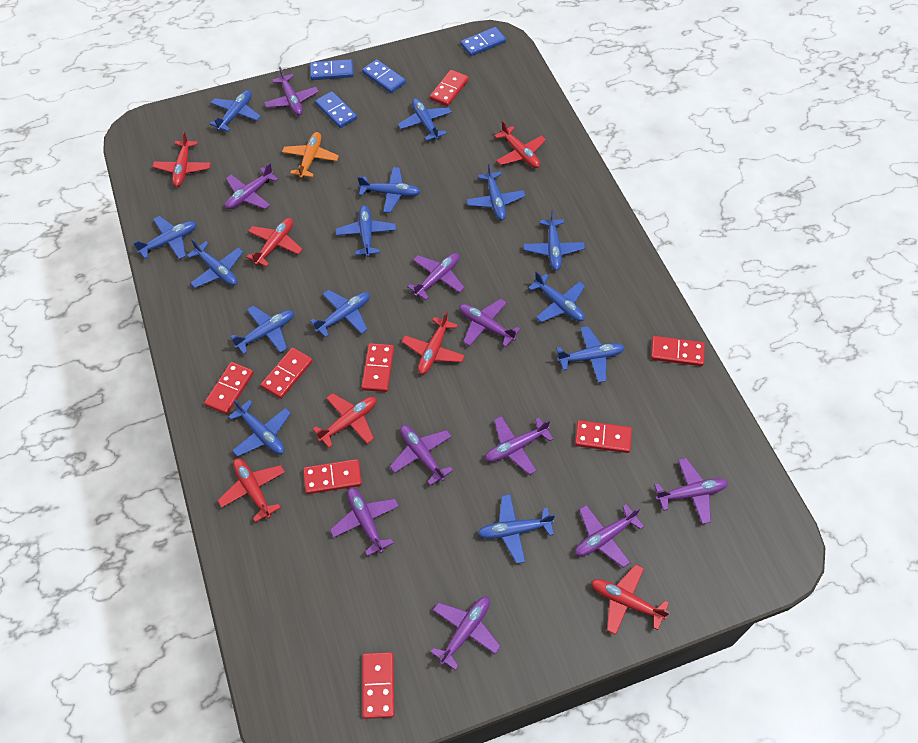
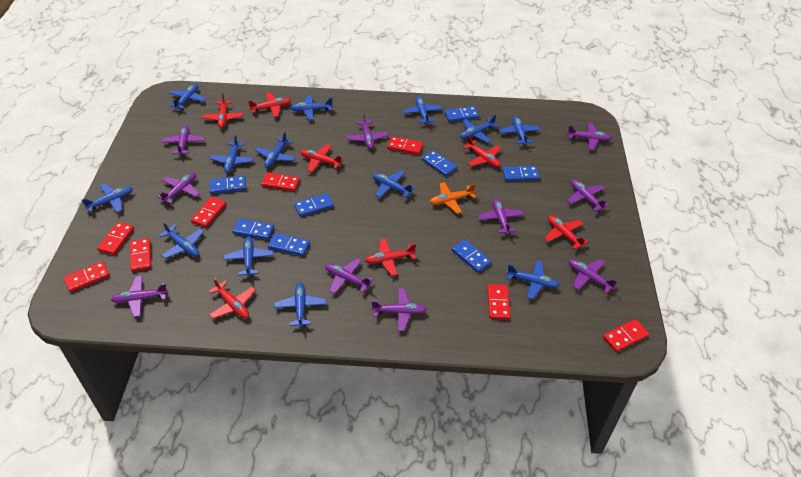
blue domino: 4 -> 8
blue plane: 14 -> 13

